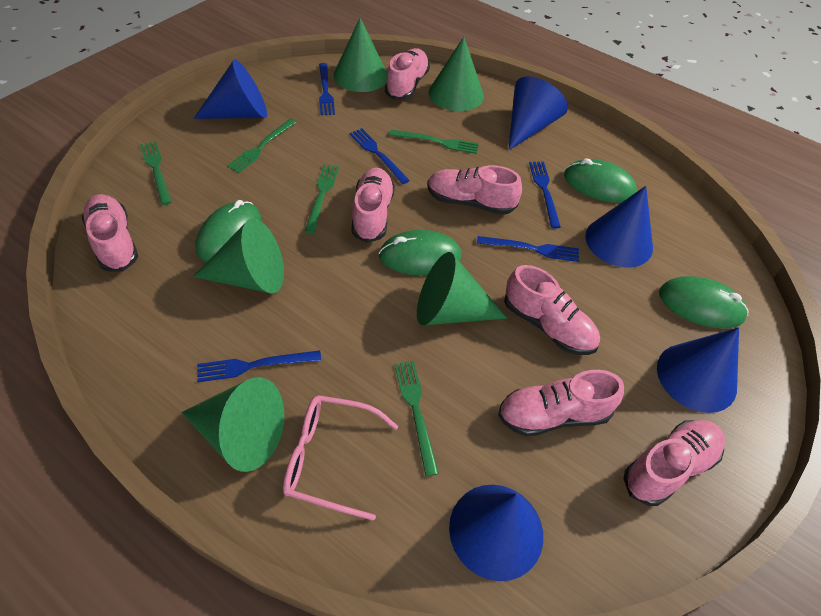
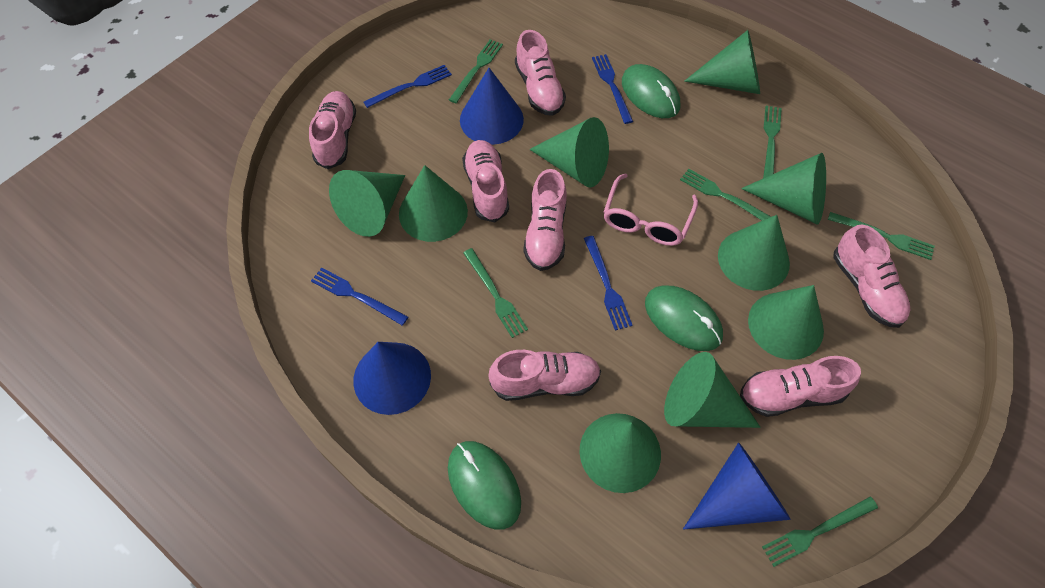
blue cone: 5 -> 3
blue fork: 5 -> 4
green cone: 5 -> 9
green fork: 5 -> 6
green mouse: 4 -> 3

